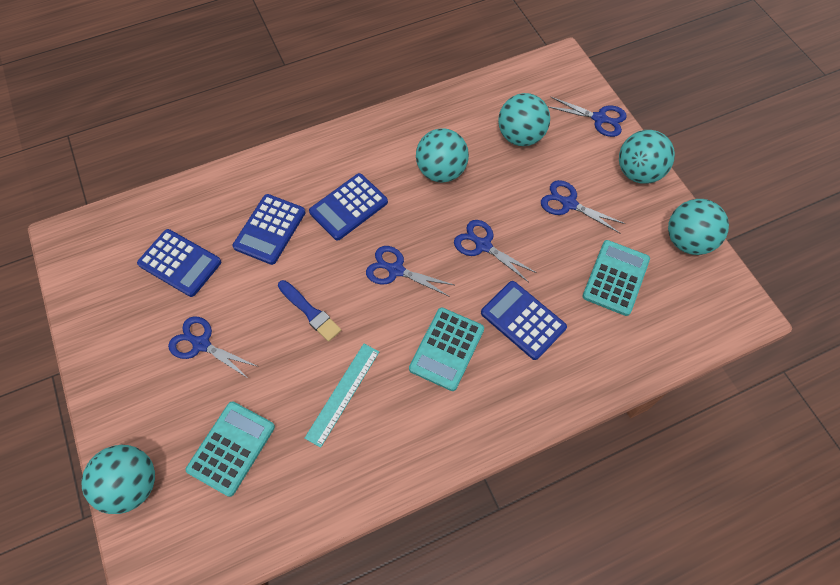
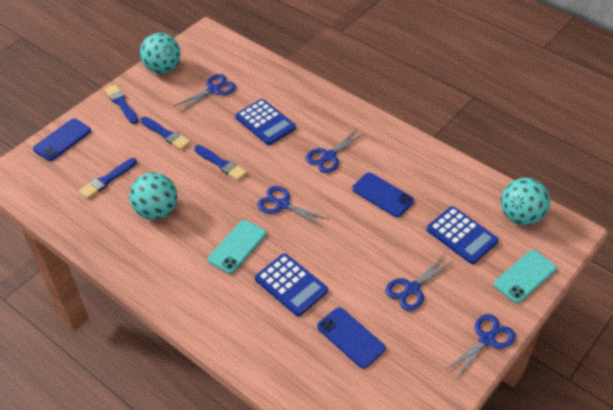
blue brush: 1 -> 4
blue calculator: 4 -> 3
blue phone: 0 -> 3
turquoise ball: 5 -> 3
turquoise calculator: 3 -> 0
turquoise phone: 0 -> 2
turquoise ruler: 1 -> 0

